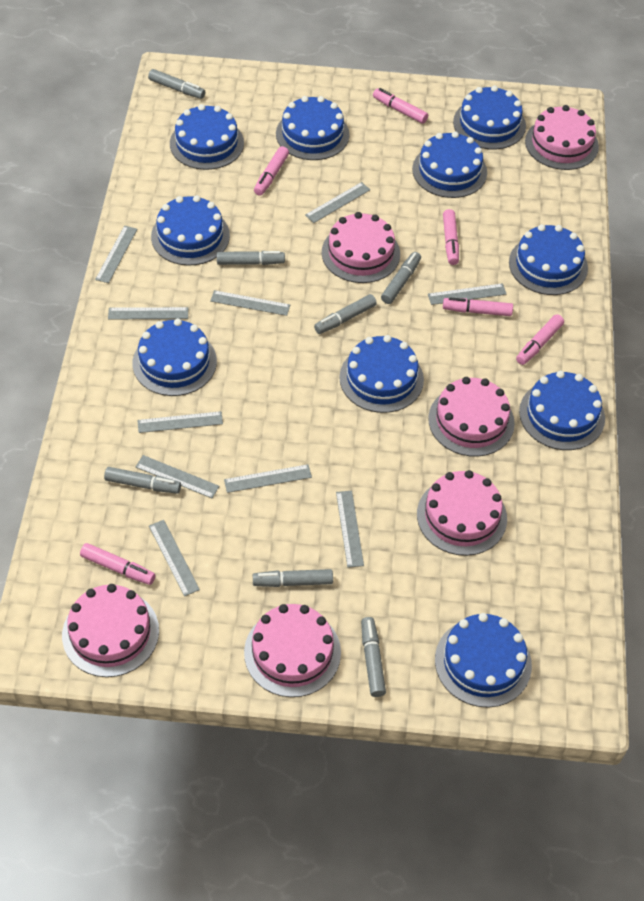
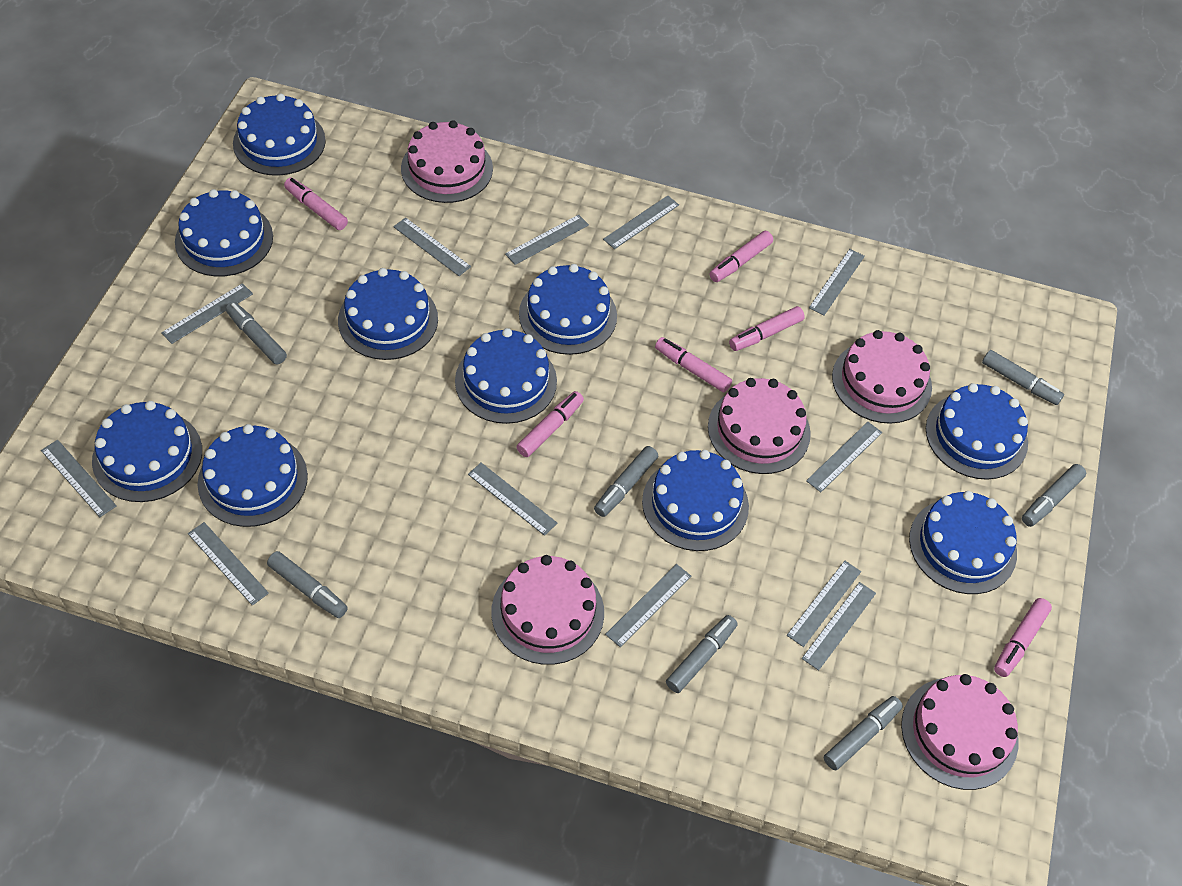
grey ruler: 10 -> 12
pink cake: 6 -> 5

